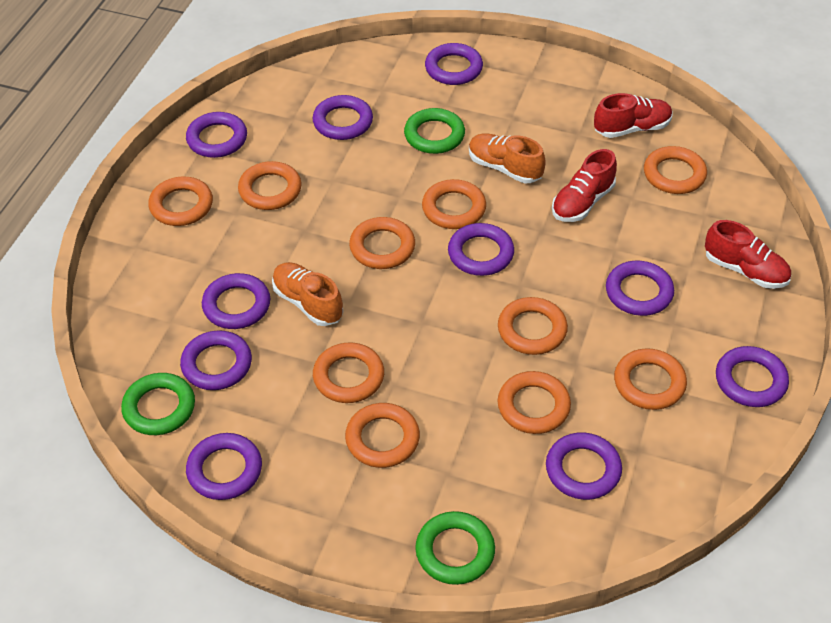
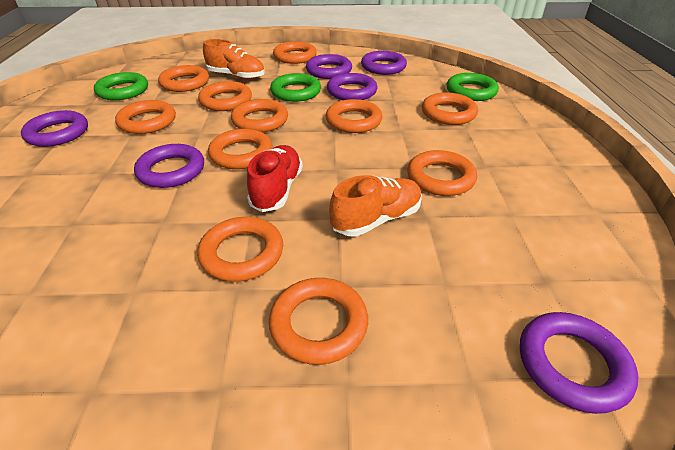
orange ring: 10 -> 11
purple ring: 10 -> 6
red shoe: 3 -> 1

